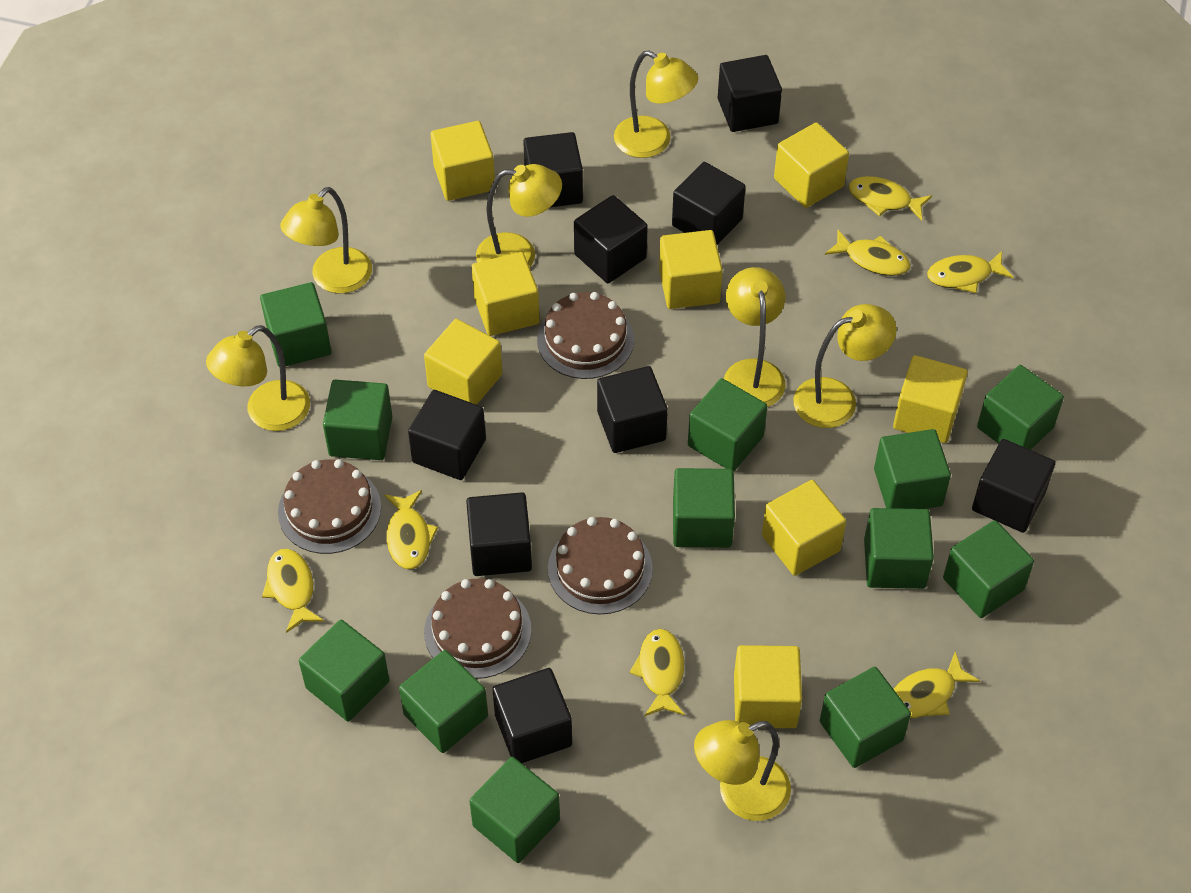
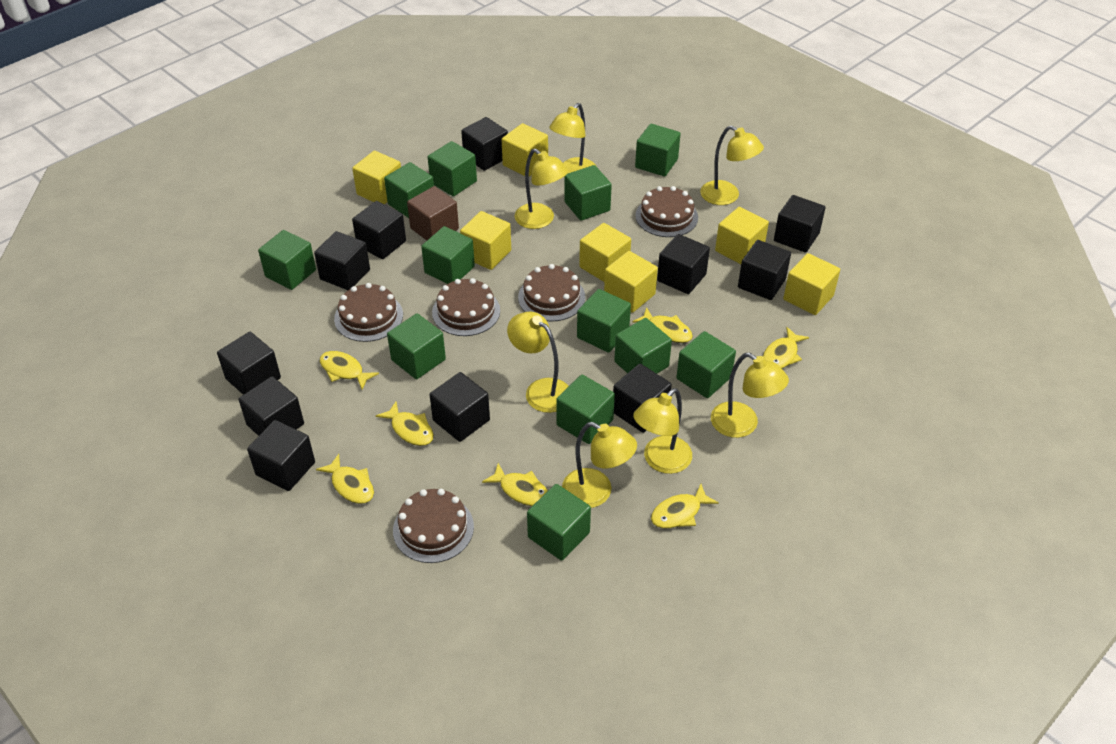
black cube: 9 -> 11
brown cake: 4 -> 5
brown cube: 0 -> 1
yellow cube: 8 -> 7

